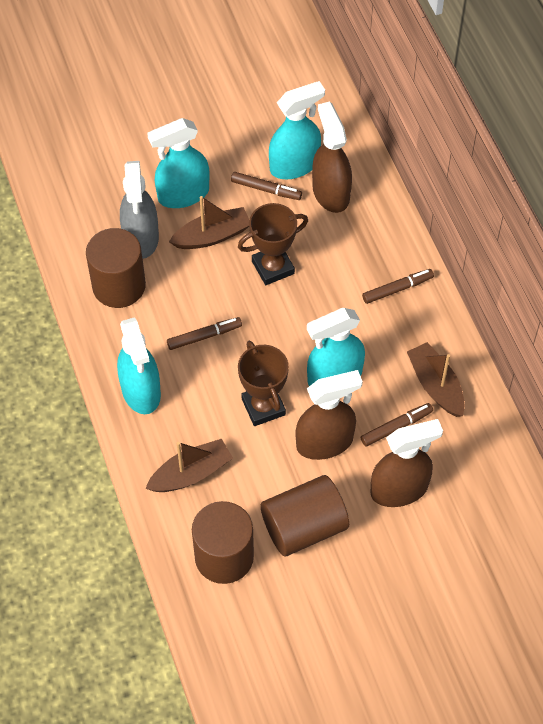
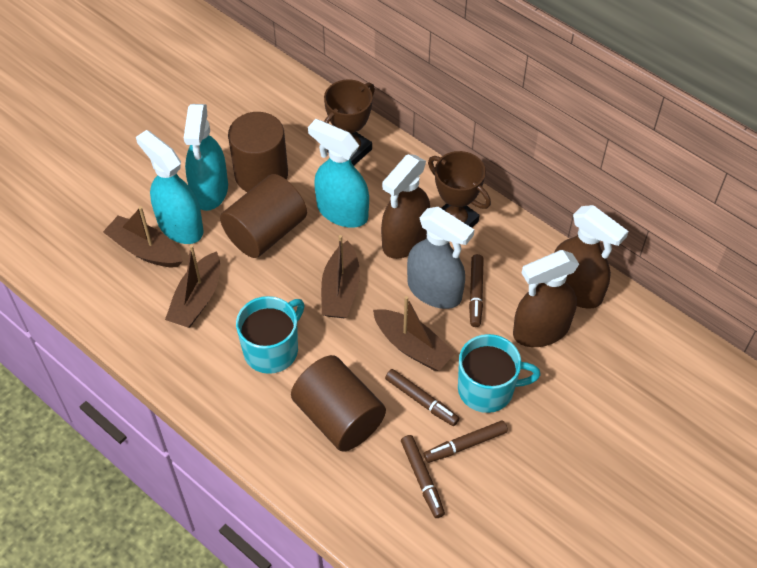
brown boat: 3 -> 4
turquoise mug: 0 -> 2
turquoise spray bottle: 4 -> 3

